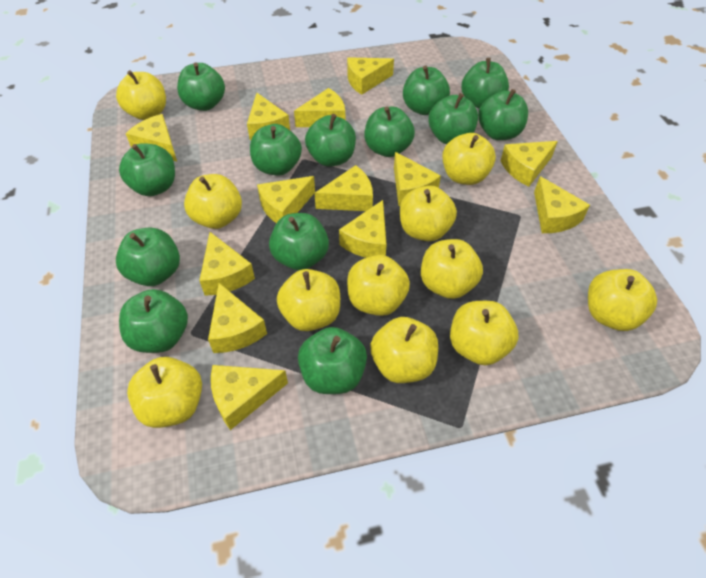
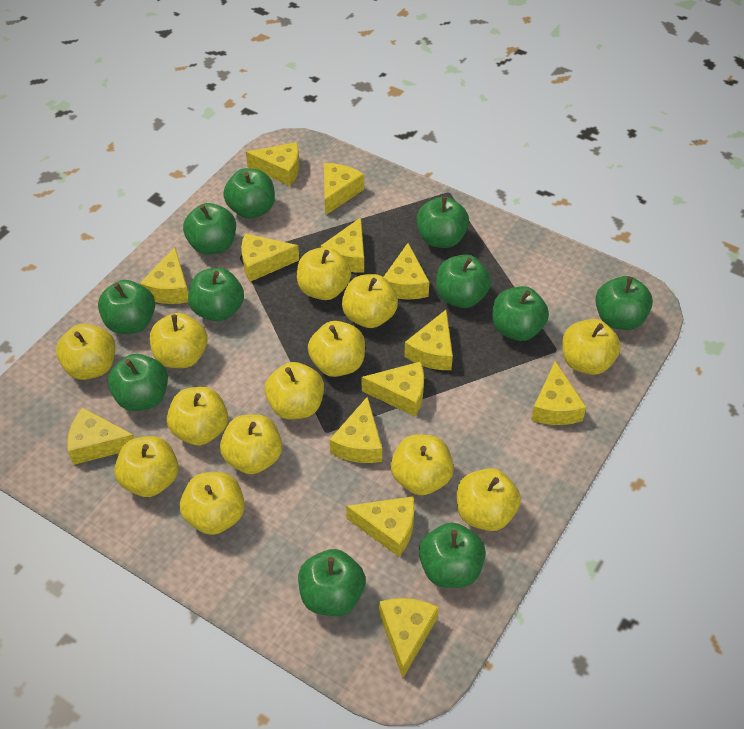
green apple: 13 -> 11
yellow apple: 11 -> 13

